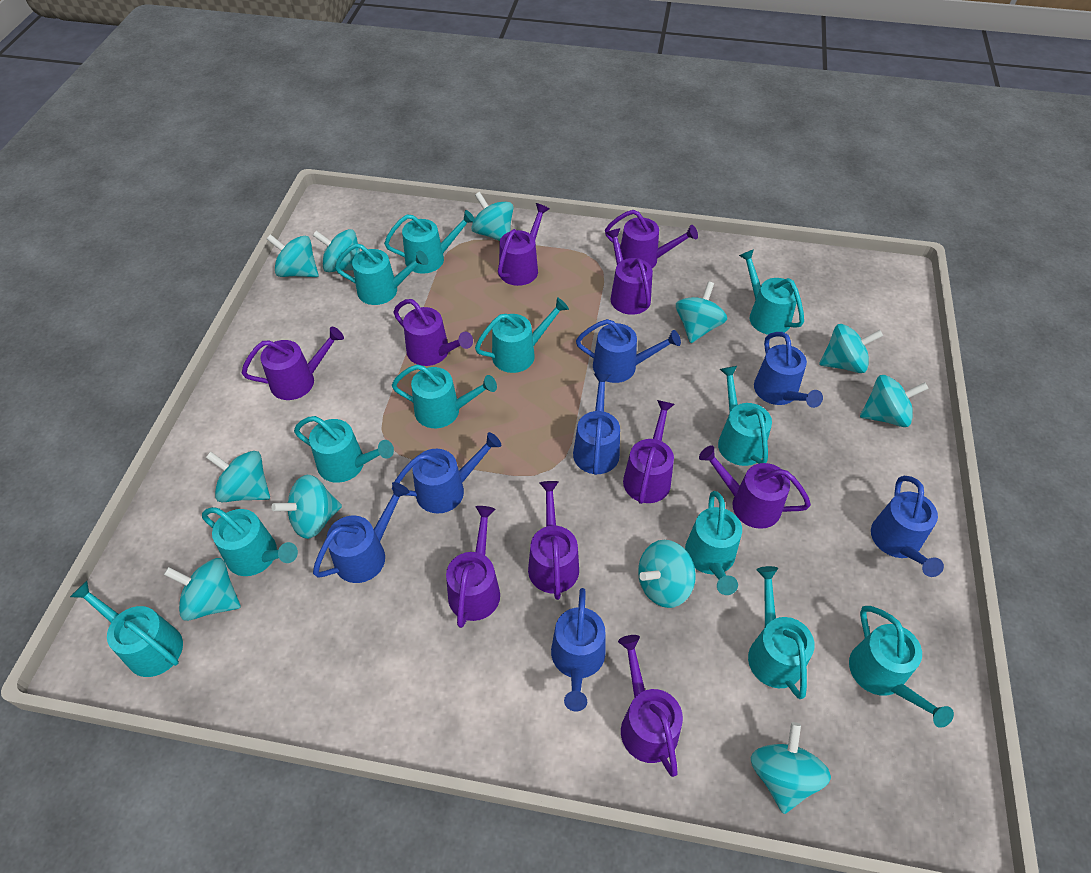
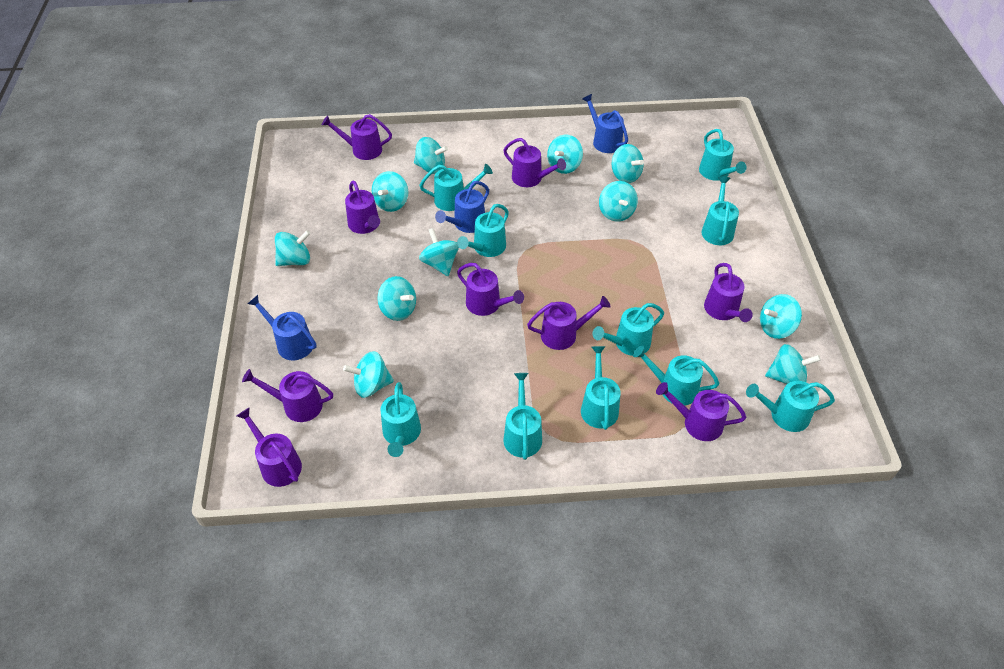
blue watering can: 7 -> 3
purple watering can: 10 -> 9
turquoise watering can: 12 -> 10

